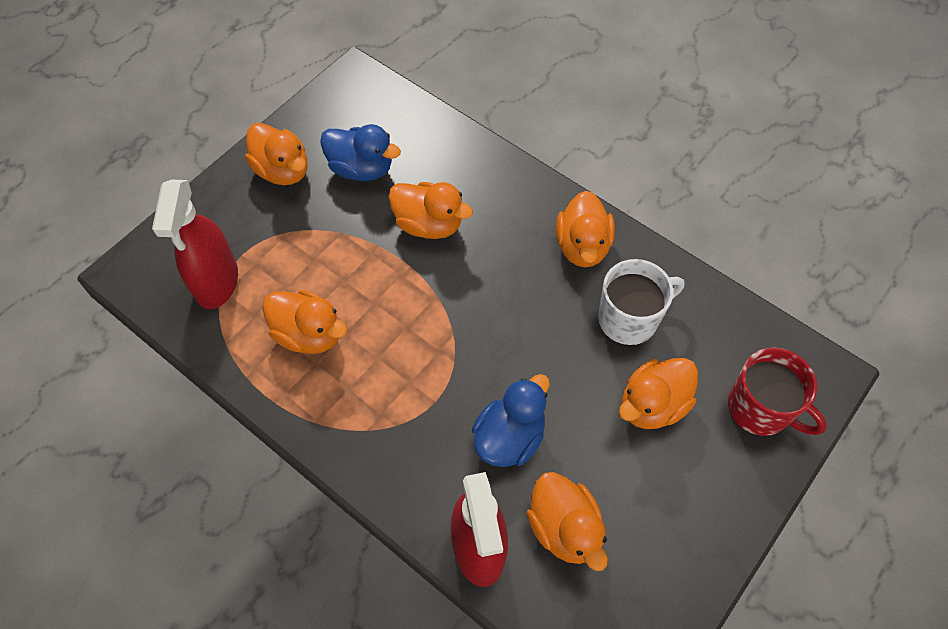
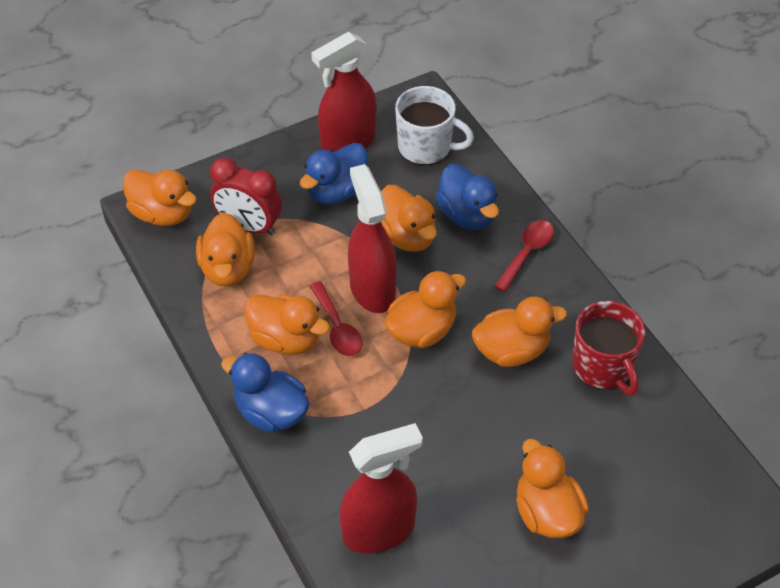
blue duck: 2 -> 3
orange duck: 6 -> 7
red clock: 0 -> 1
red spoon: 0 -> 2
red spray bottle: 2 -> 3

